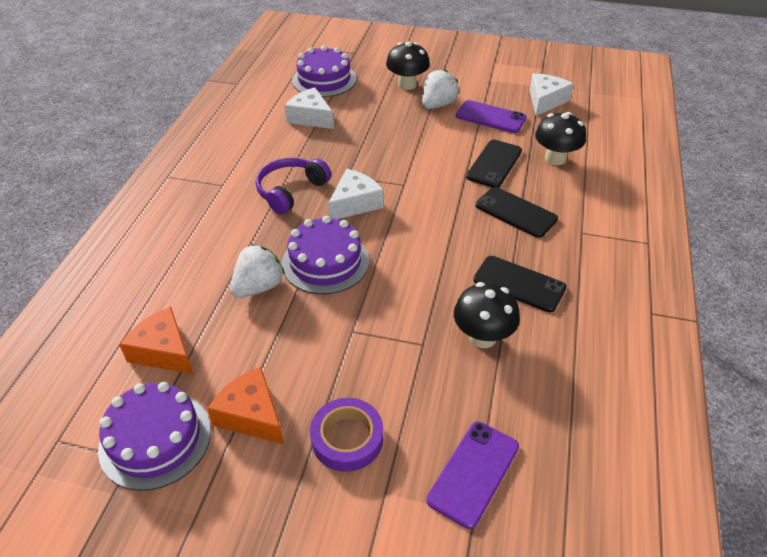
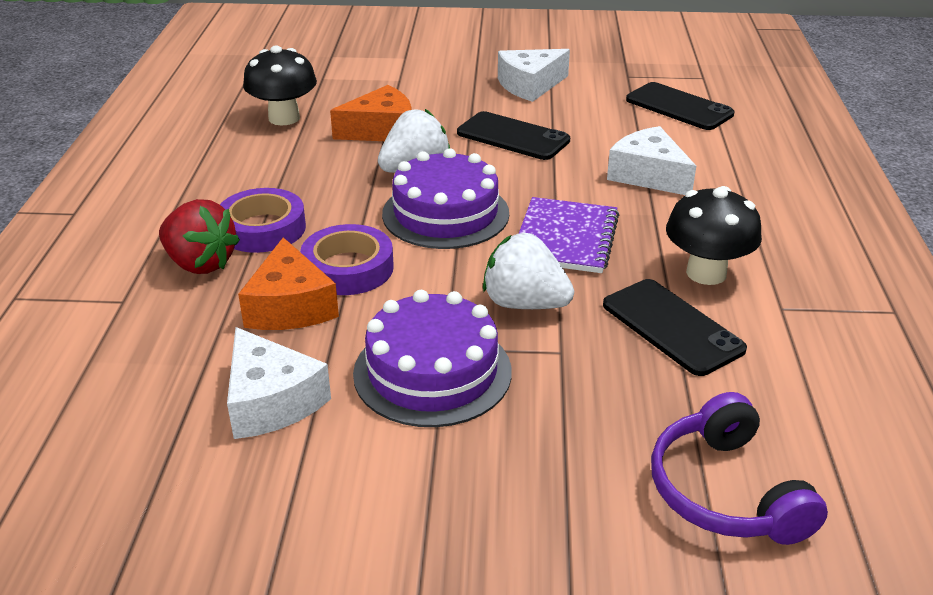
black mushroom: 3 -> 2
purple cake: 3 -> 2
purple notebook: 0 -> 1
purple phone: 2 -> 0
purple tape: 1 -> 2
red strawberry: 0 -> 1

